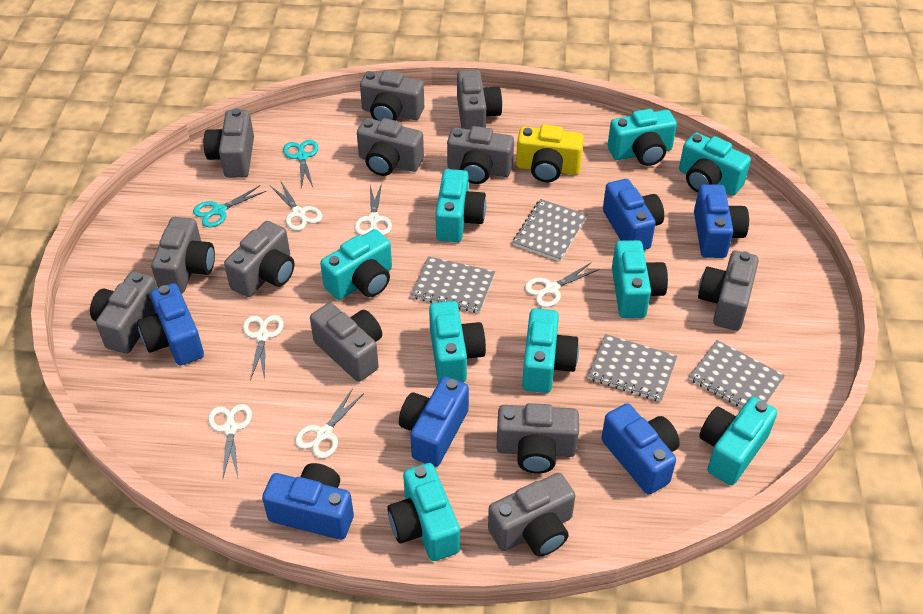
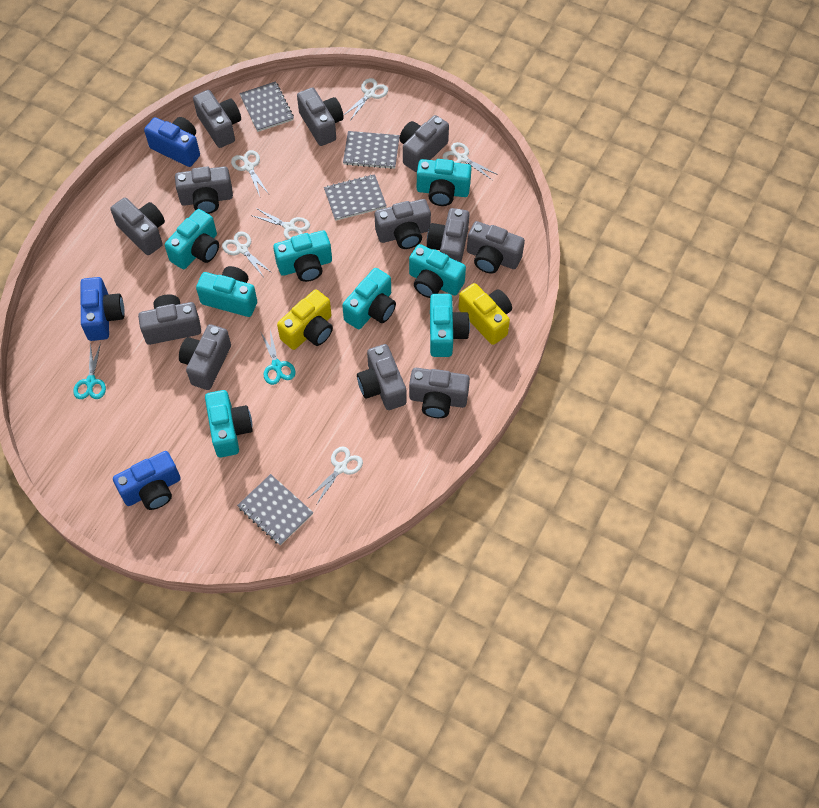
blue camera: 6 -> 3
turquoise camera: 9 -> 8
yellow camera: 1 -> 2

